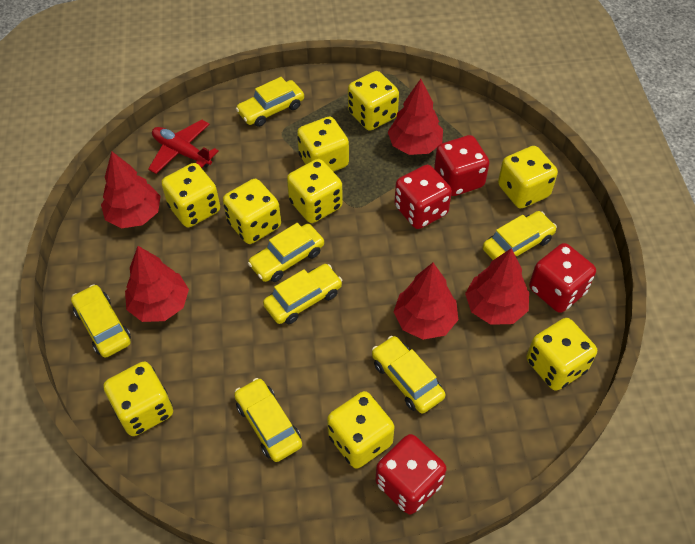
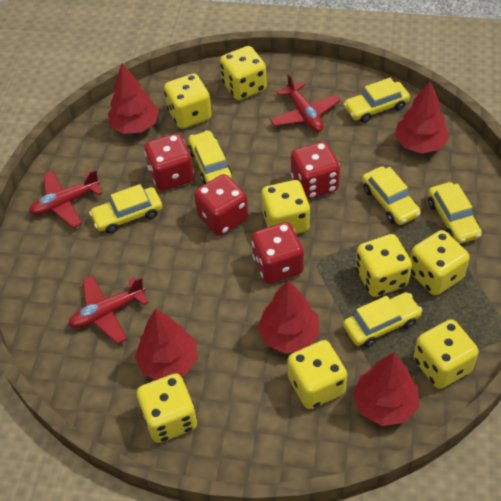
red plane: 1 -> 3
yellow car: 7 -> 6
yellow dice: 9 -> 8

